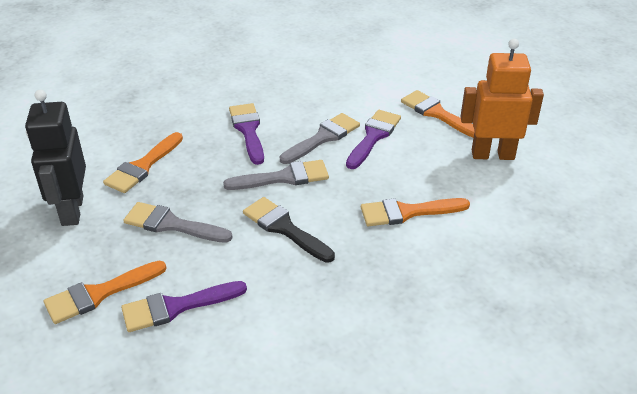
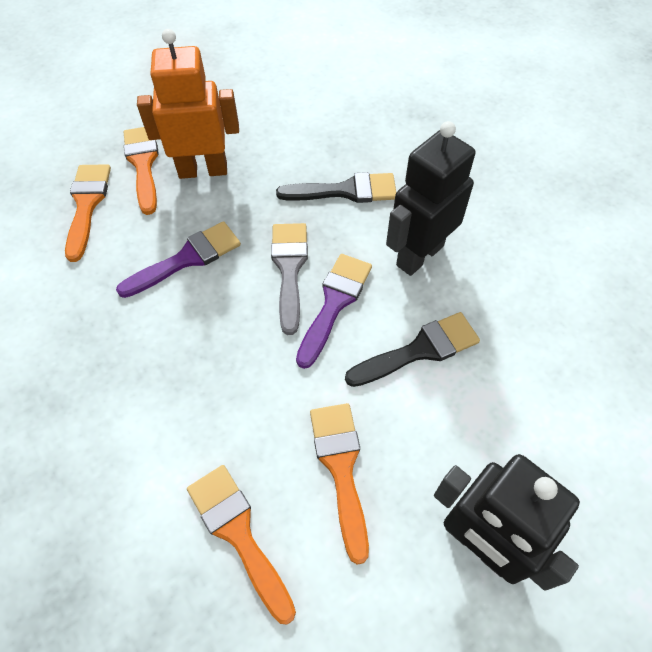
black brush: 1 -> 2
black robot: 1 -> 2
grey brush: 3 -> 1
purple brush: 3 -> 2

